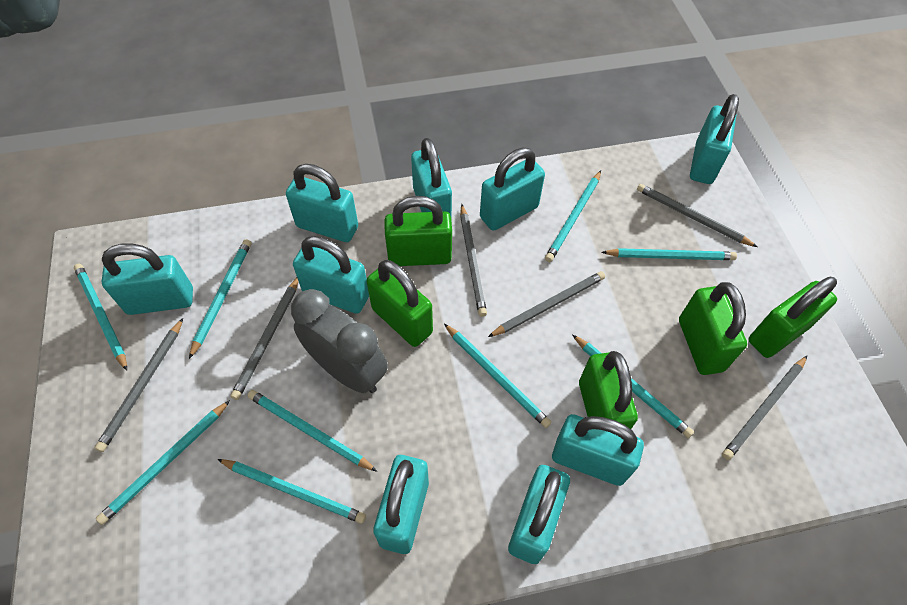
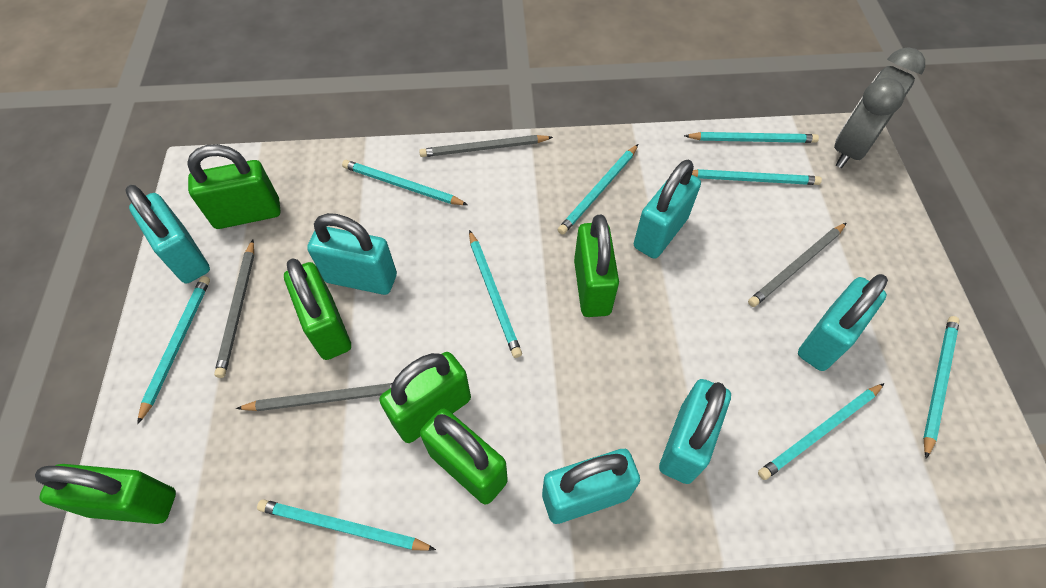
green padlock: 5 -> 6
grey pencil: 6 -> 4
turquoise padlock: 9 -> 6

